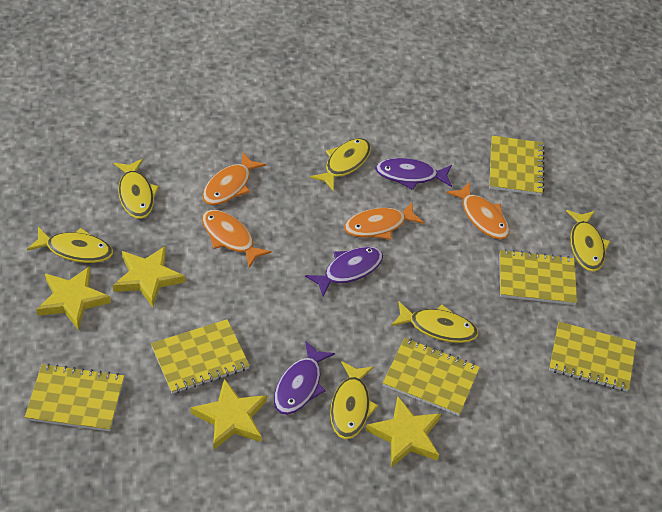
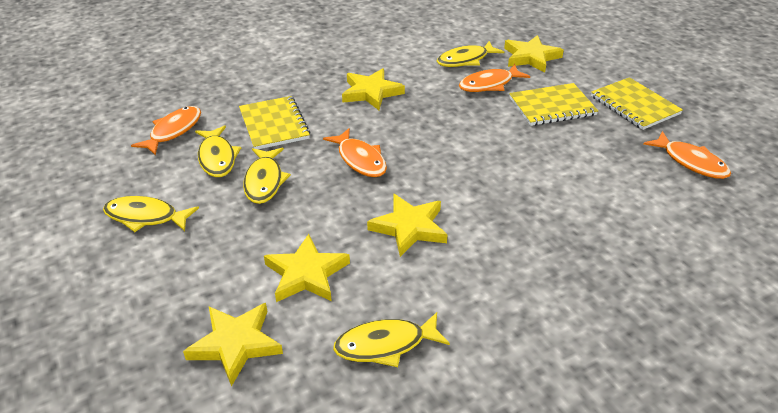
purple fish: 3 -> 0
yellow fish: 6 -> 5
yellow notebook: 6 -> 3
yellow star: 4 -> 5

